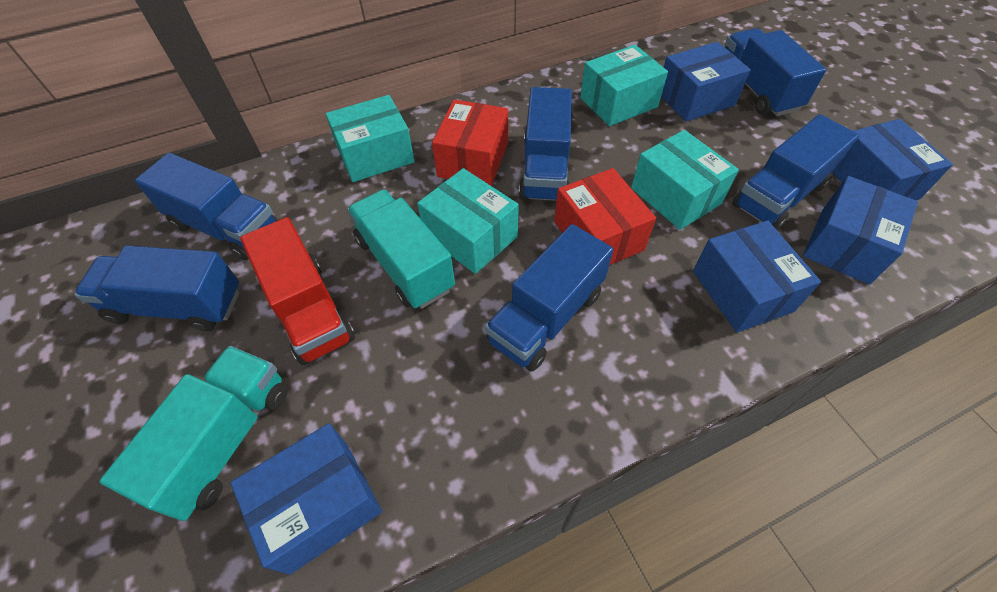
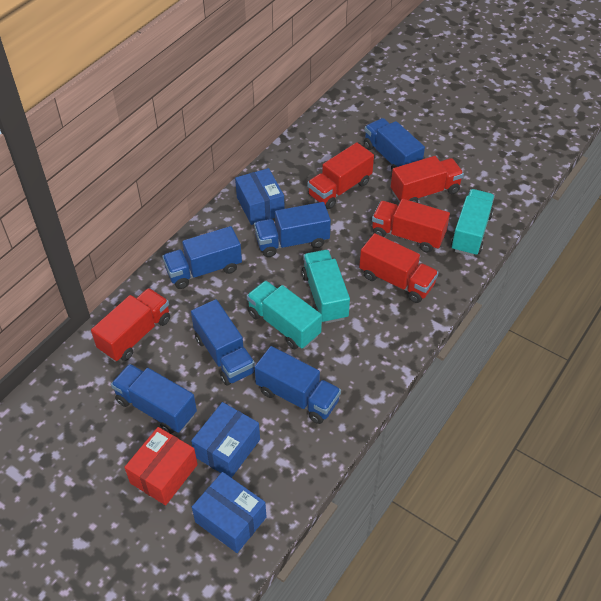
blue box: 5 -> 3
red box: 2 -> 1
red truck: 1 -> 5
turquoise box: 4 -> 0
turquoise truck: 2 -> 3

